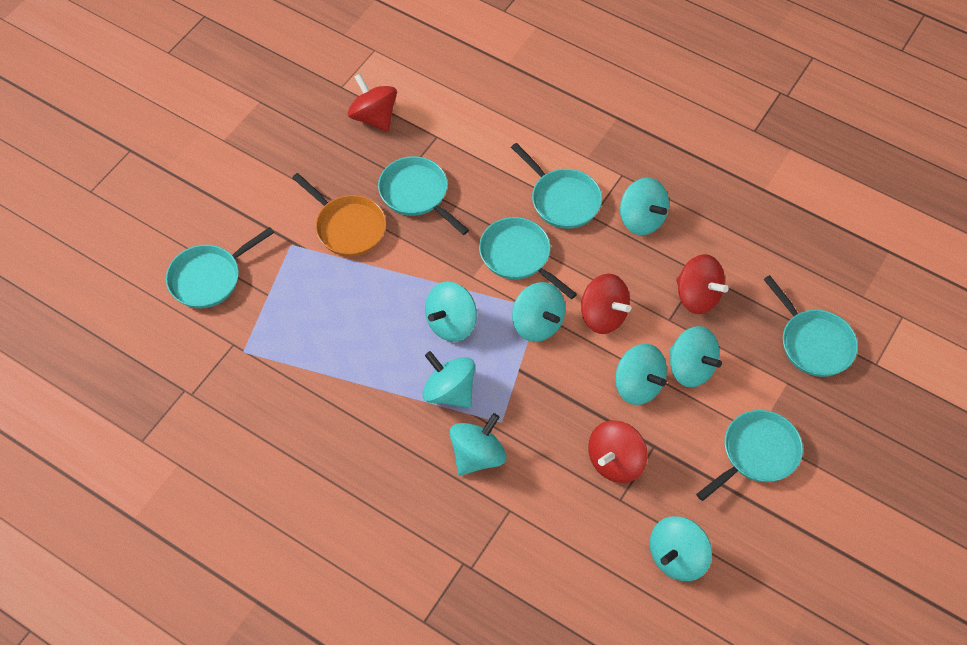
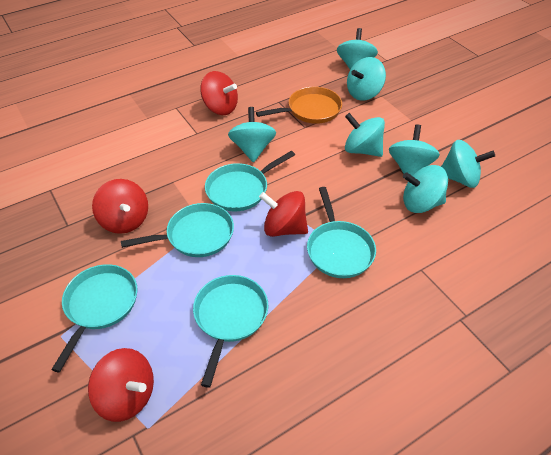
turquoise pan: 6 -> 5
turquoise spinning top: 8 -> 7

